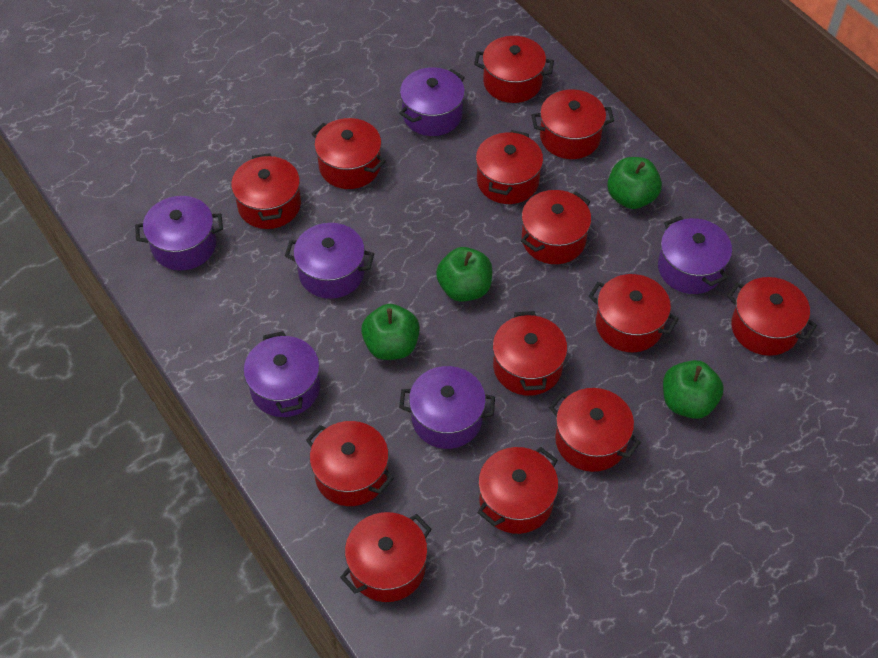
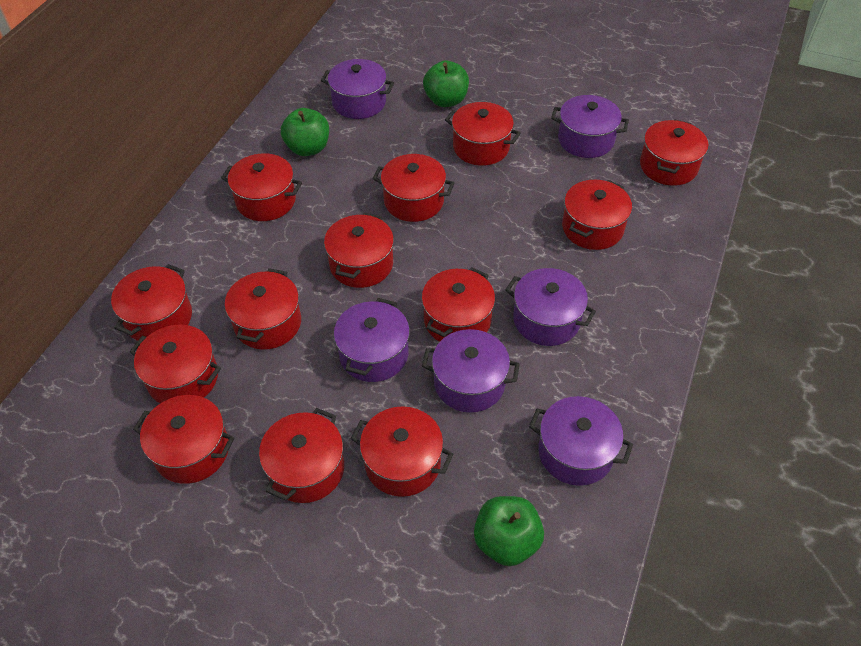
green apple: 4 -> 3

